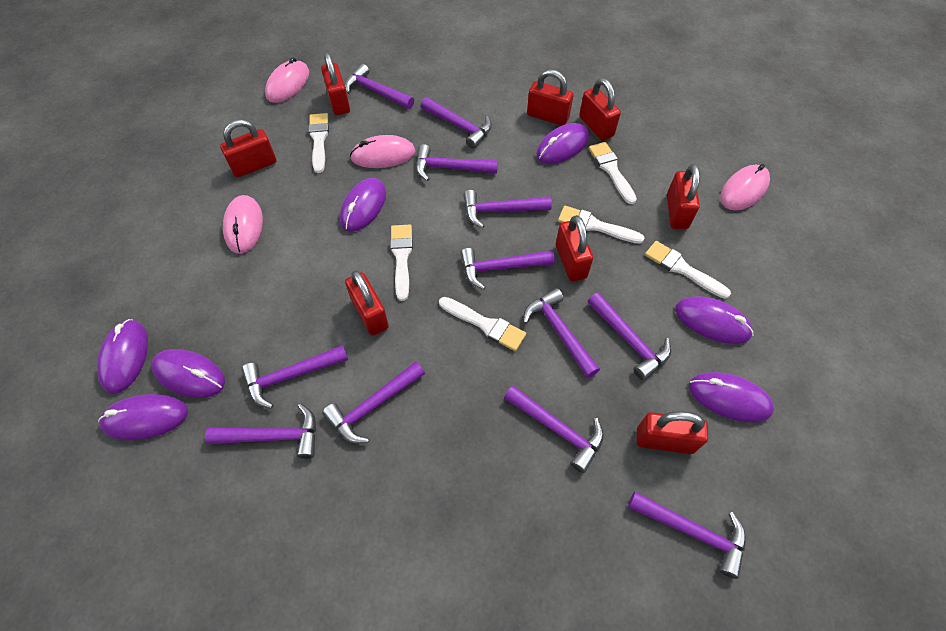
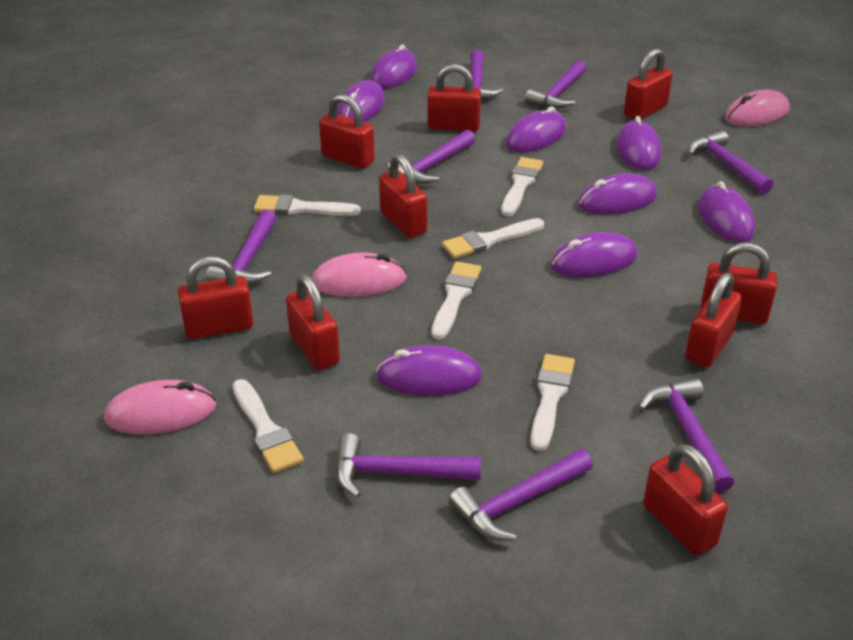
pink mouse: 4 -> 3
purple hammer: 12 -> 8
purple mouse: 7 -> 8
red padlock: 8 -> 9

